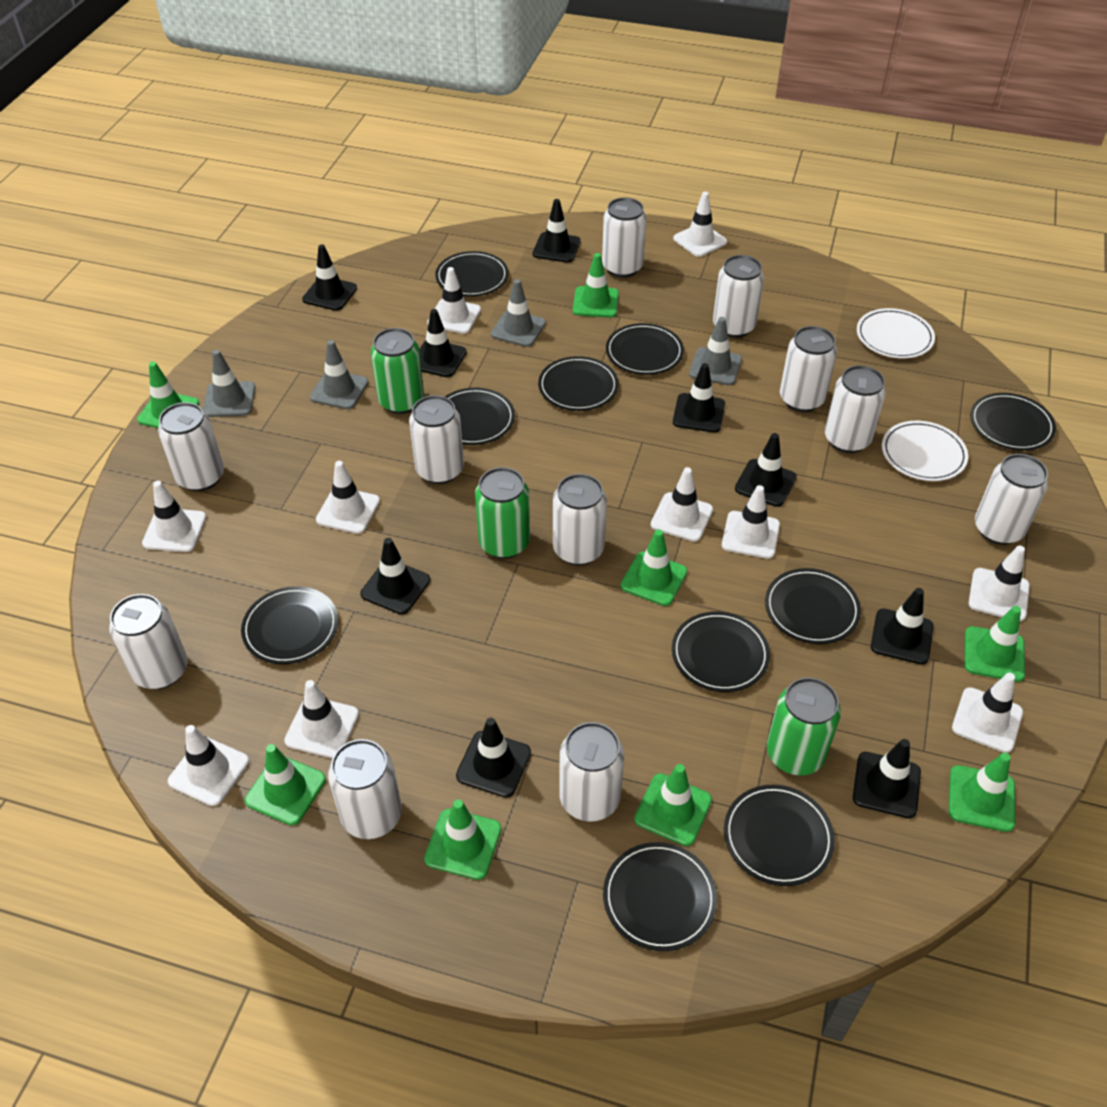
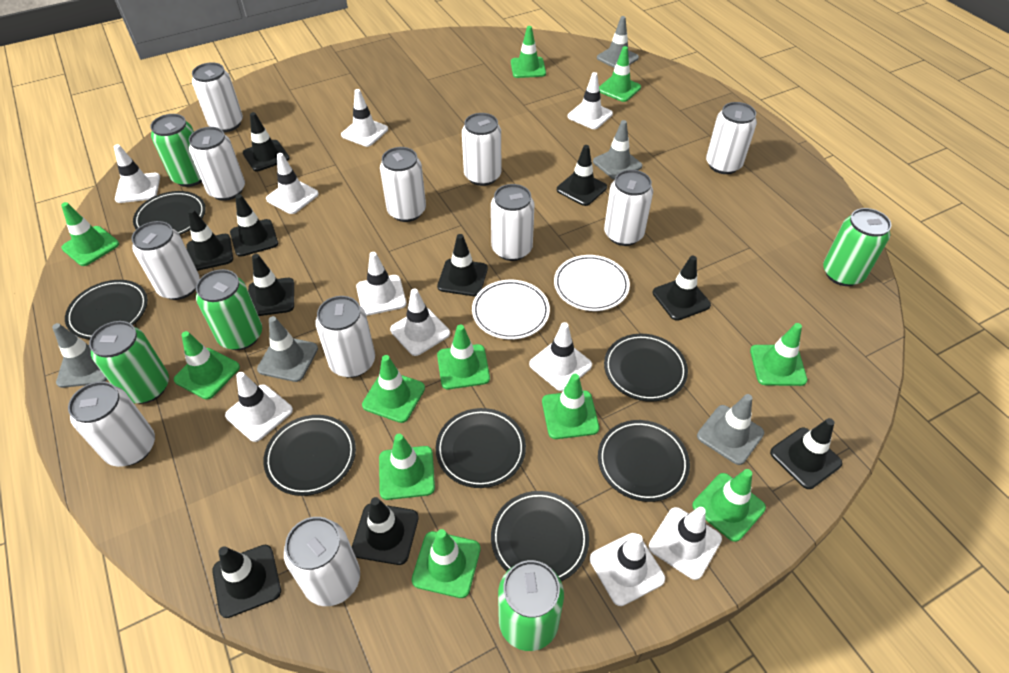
black plate: 10 -> 7
black traffic cone: 9 -> 10
green can: 3 -> 5
green traffic cone: 8 -> 11
grey traffic cone: 4 -> 5

